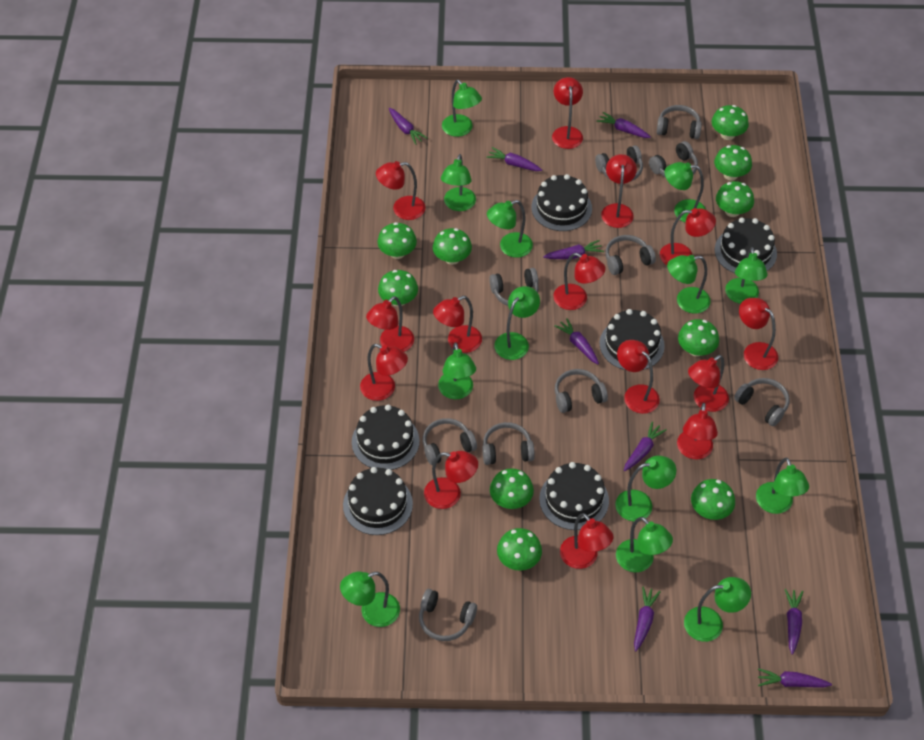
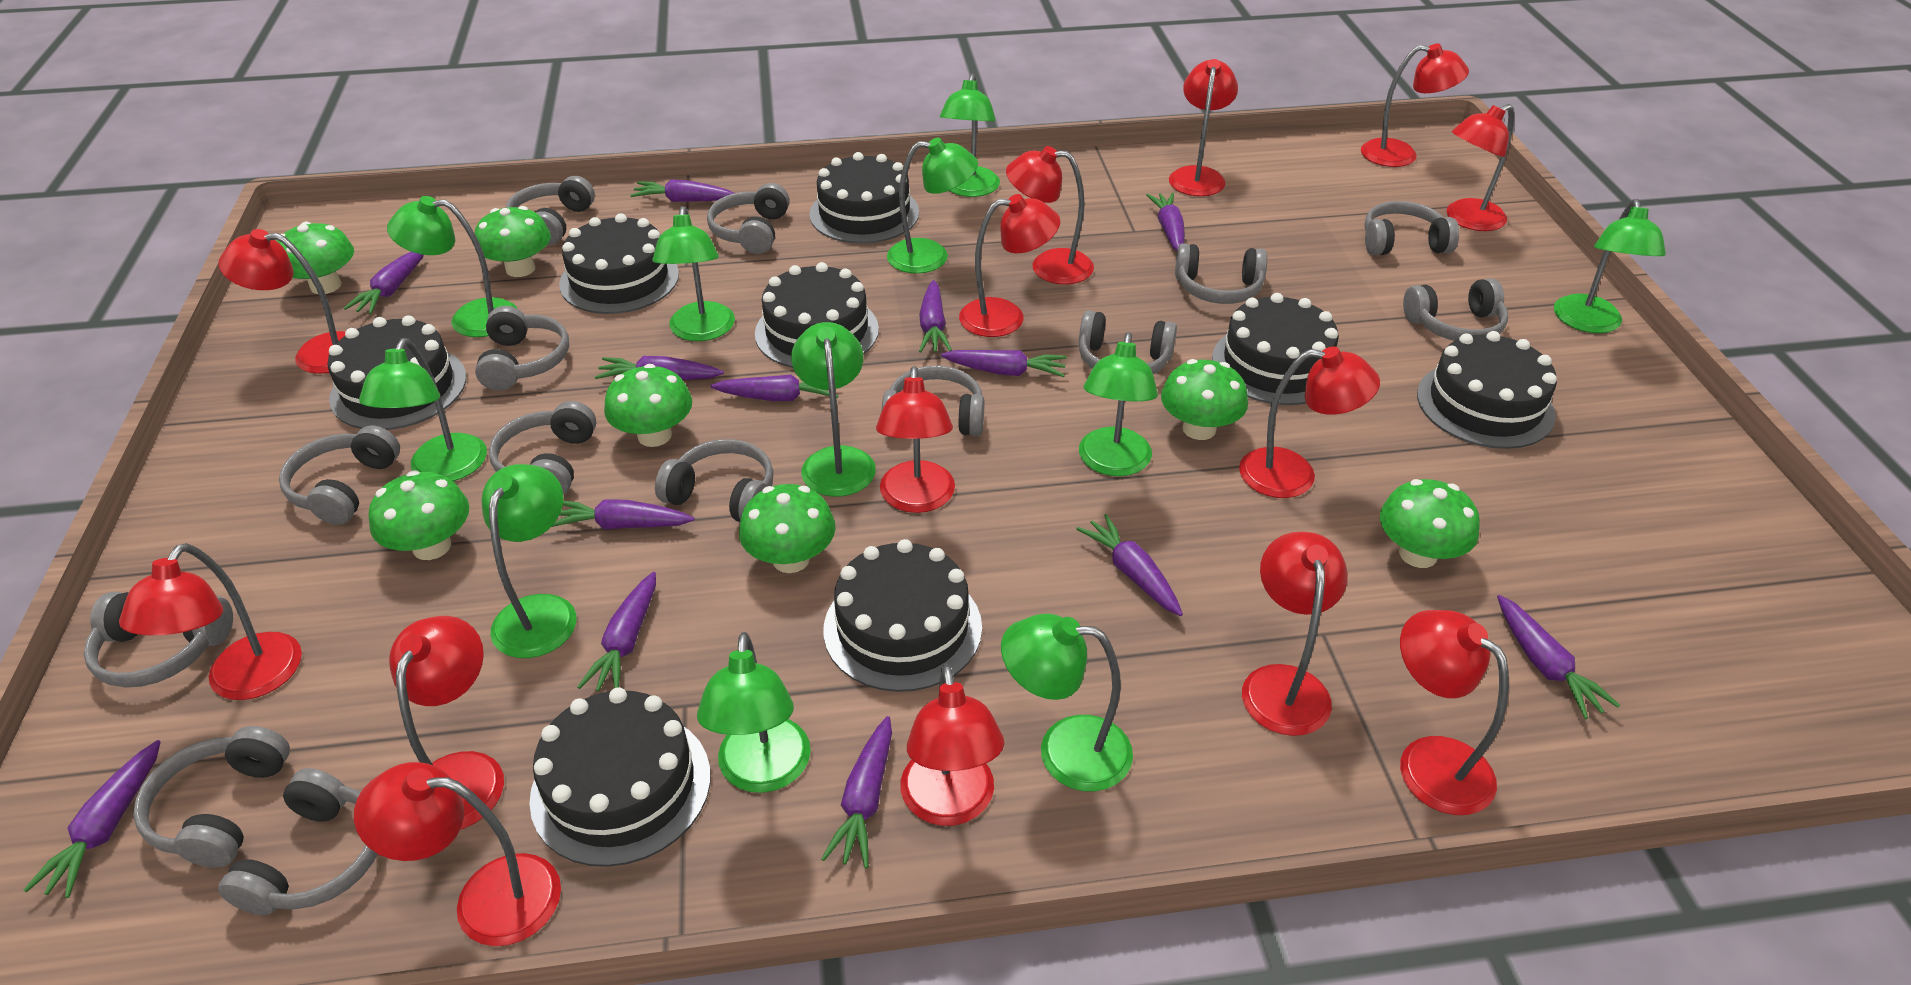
black cake: 6 -> 8
green lamp: 13 -> 11
green mushroom: 10 -> 7
grey headphones: 10 -> 14
purple carrot: 9 -> 13

